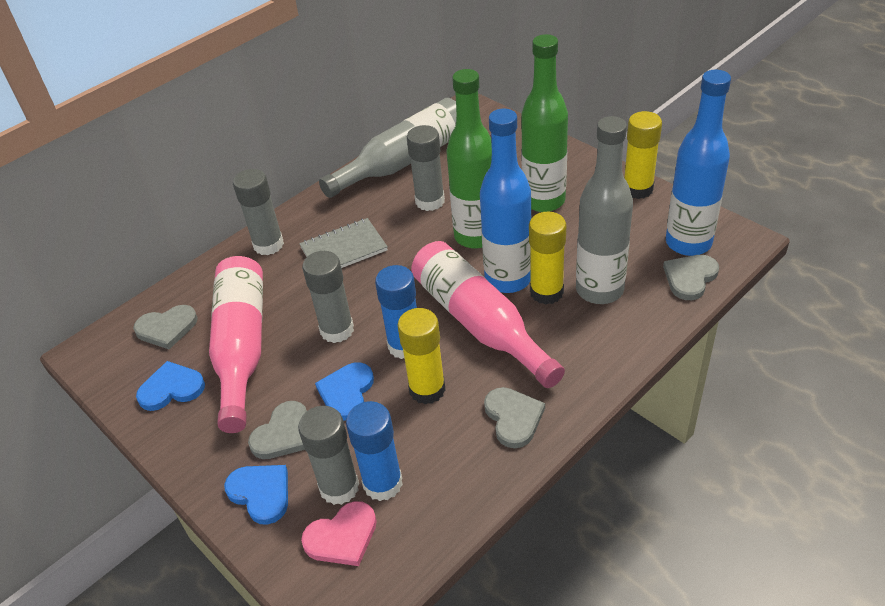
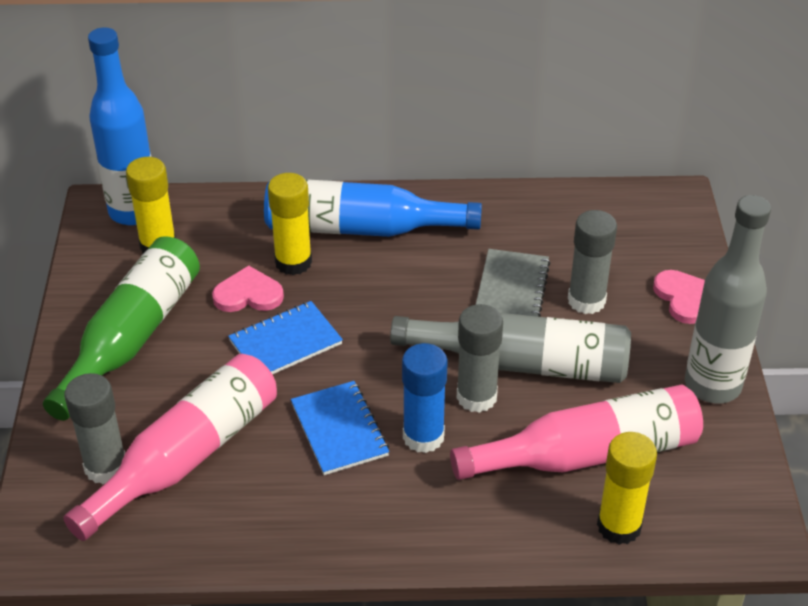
blue glue stick: 2 -> 1
blue heart: 3 -> 0
blue notebook: 0 -> 2
green bottle: 2 -> 1
grey glue stick: 4 -> 3
grey heart: 4 -> 0
pink heart: 1 -> 2

